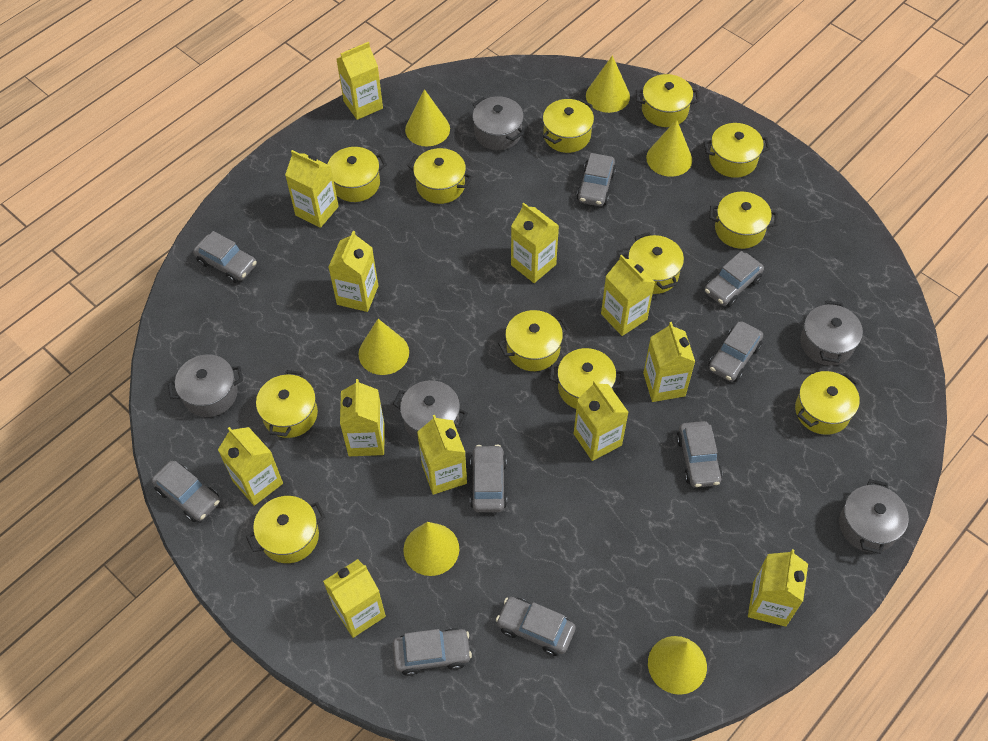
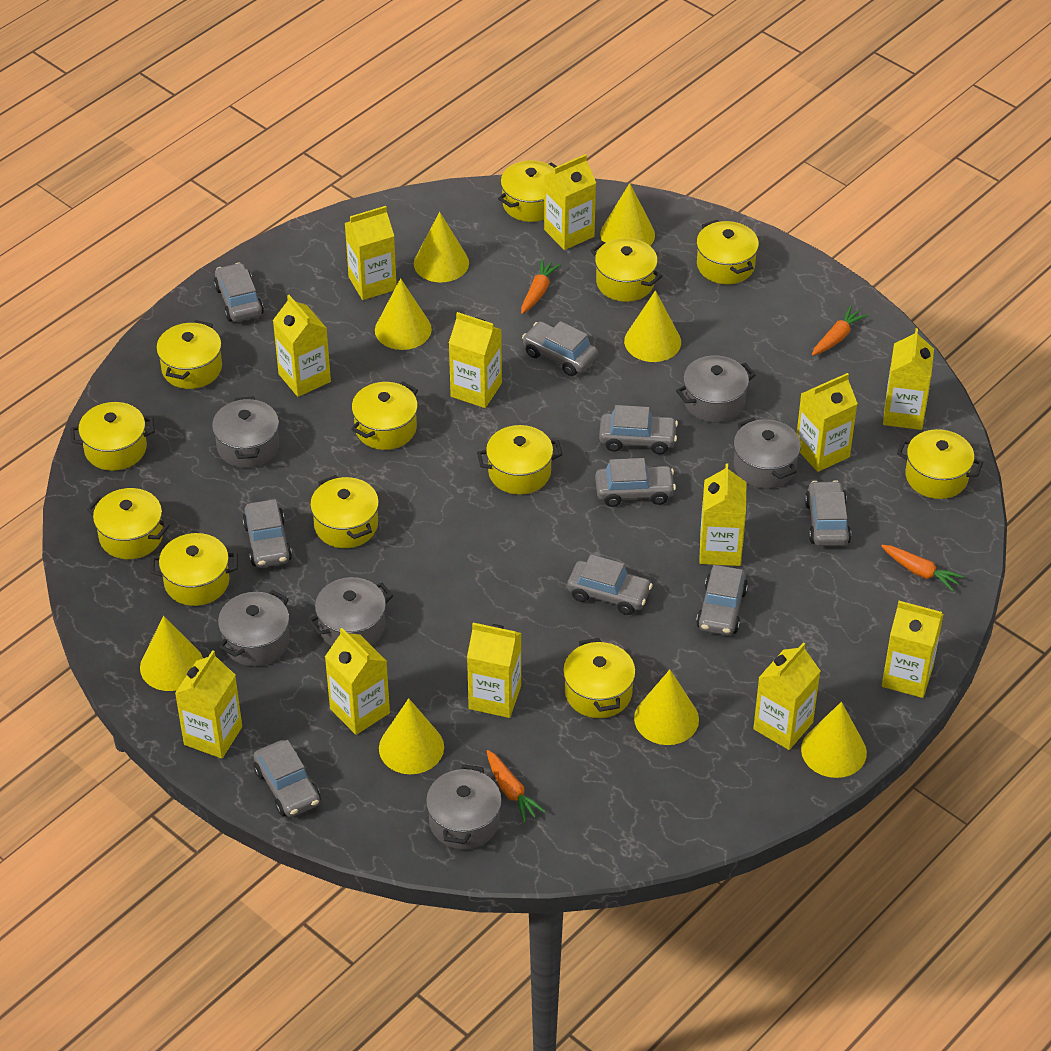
grey pot: 5 -> 6
orange carrot: 0 -> 4
yellow cone: 6 -> 8

